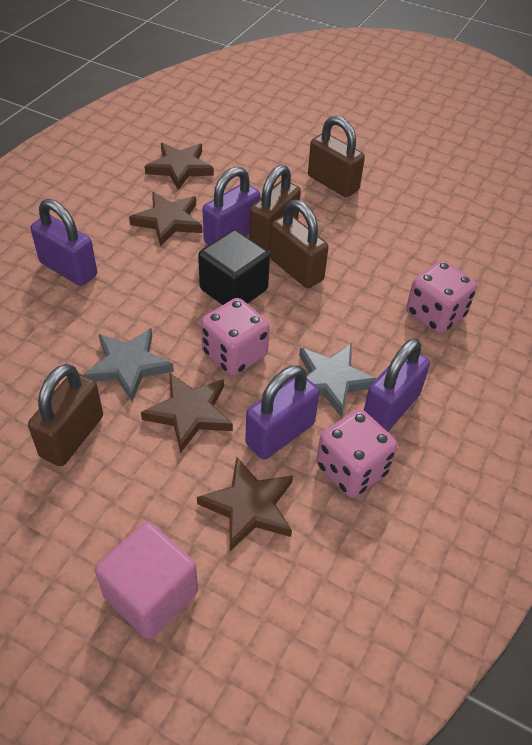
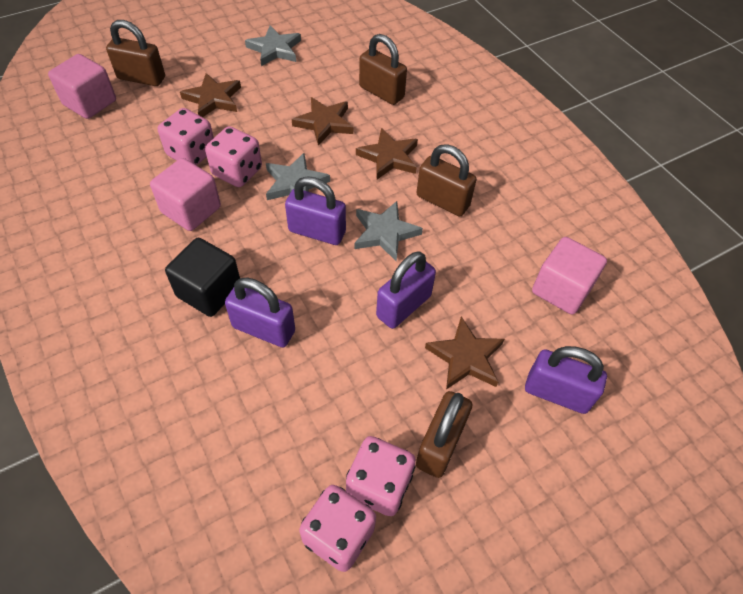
grey star: 2 -> 3
pink cube: 1 -> 3
pink dice: 3 -> 4

